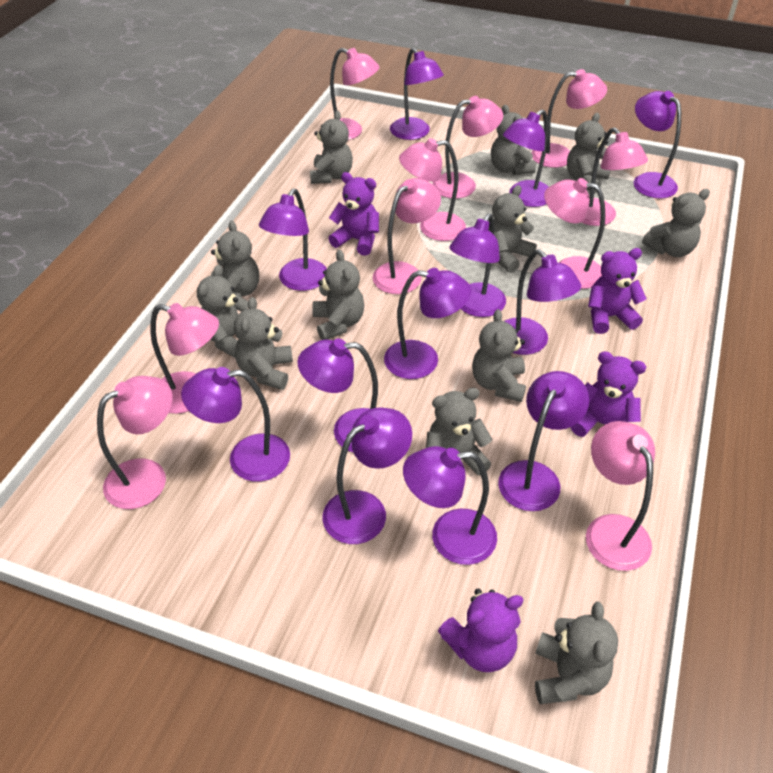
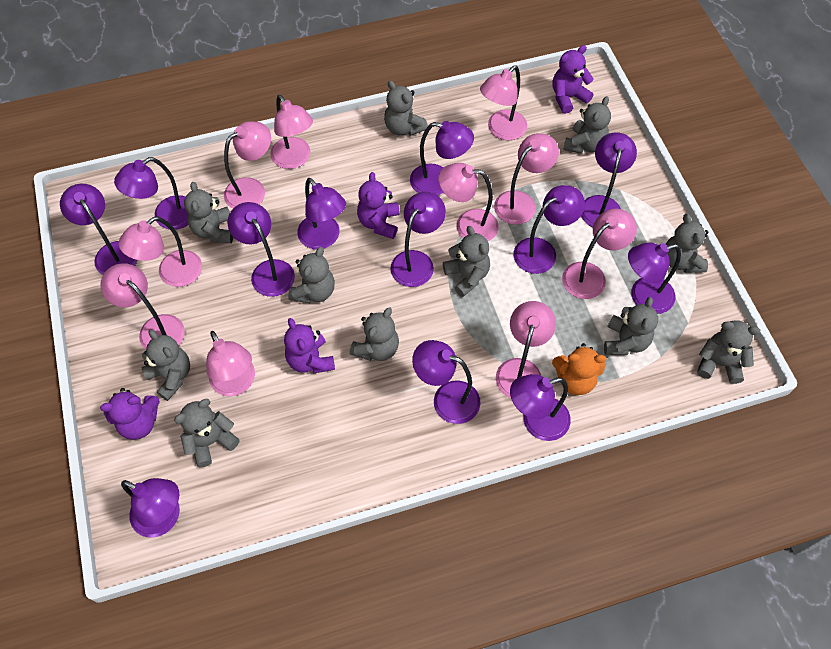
grey teddy bear: 12 -> 11
orange teddy bear: 0 -> 1

